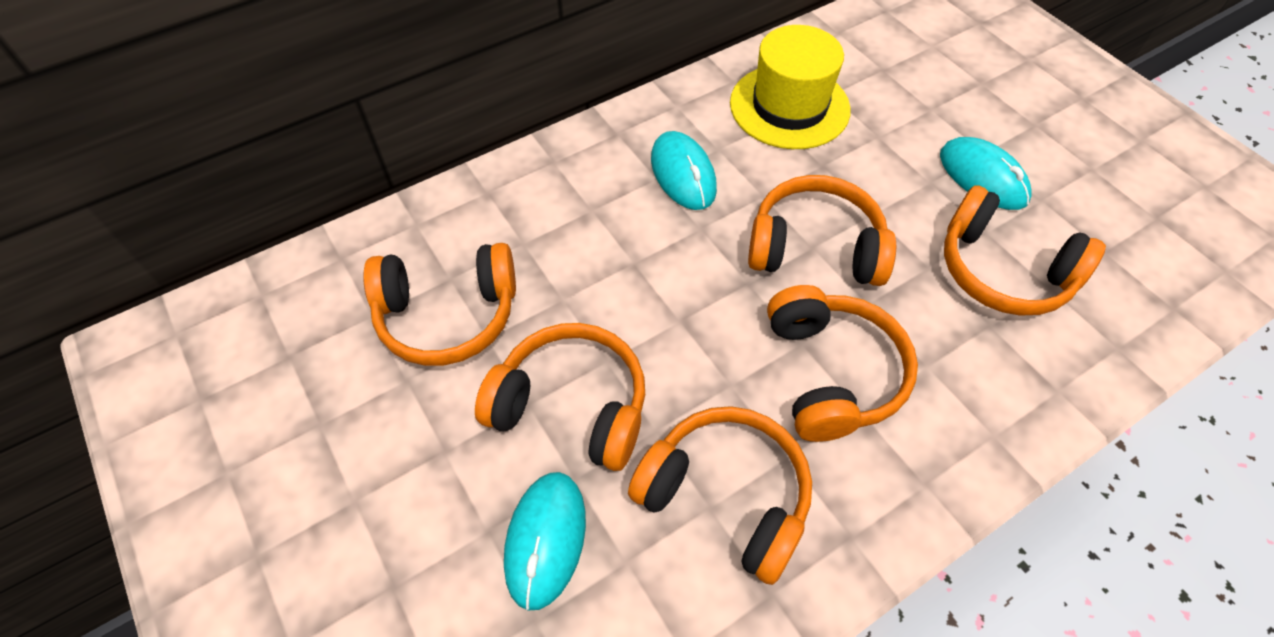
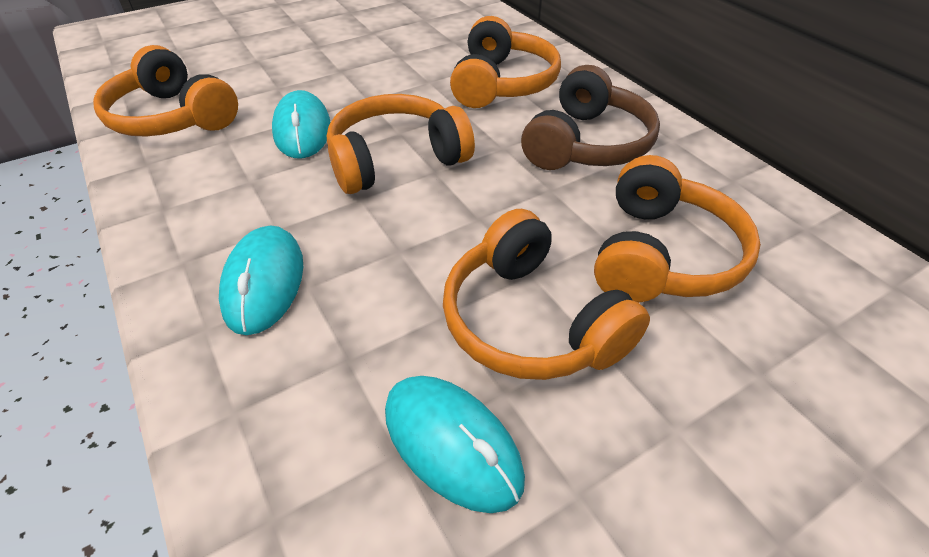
brown headphones: 0 -> 1
orange headphones: 6 -> 5
yellow hat: 1 -> 0

